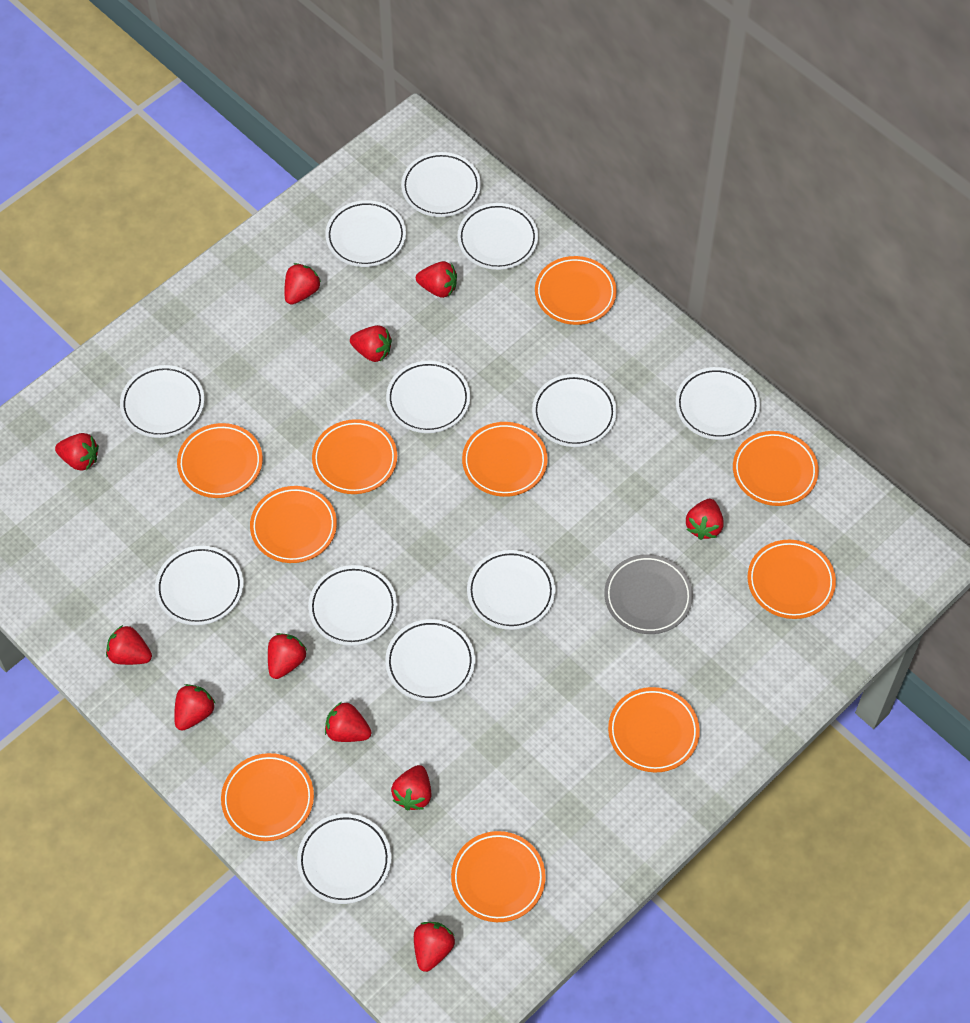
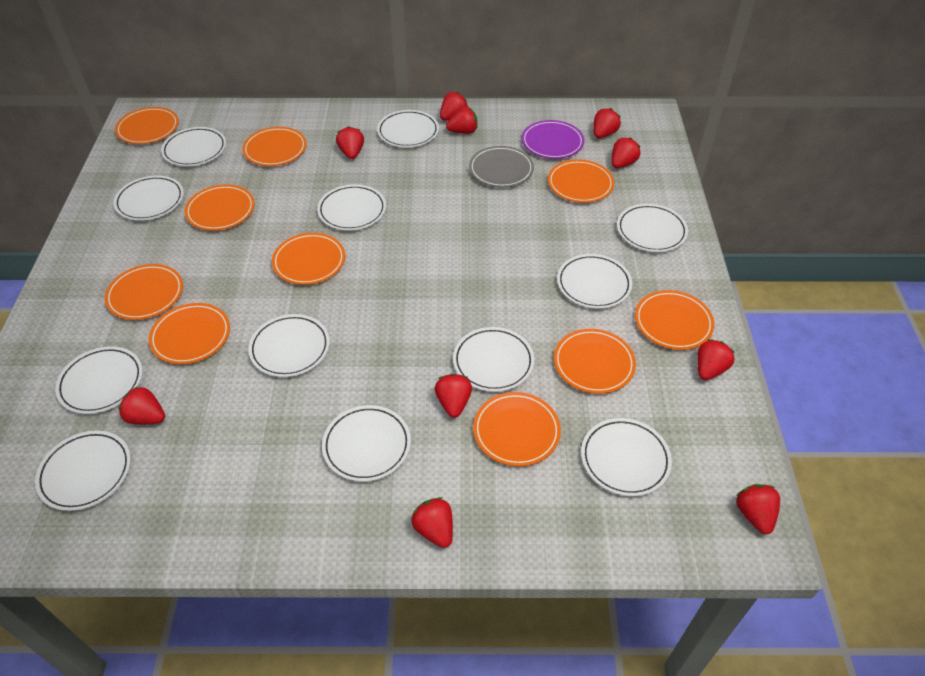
purple plate: 0 -> 1
red strawberry: 11 -> 10

